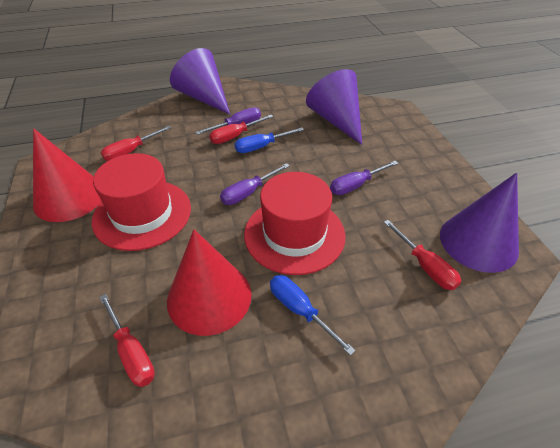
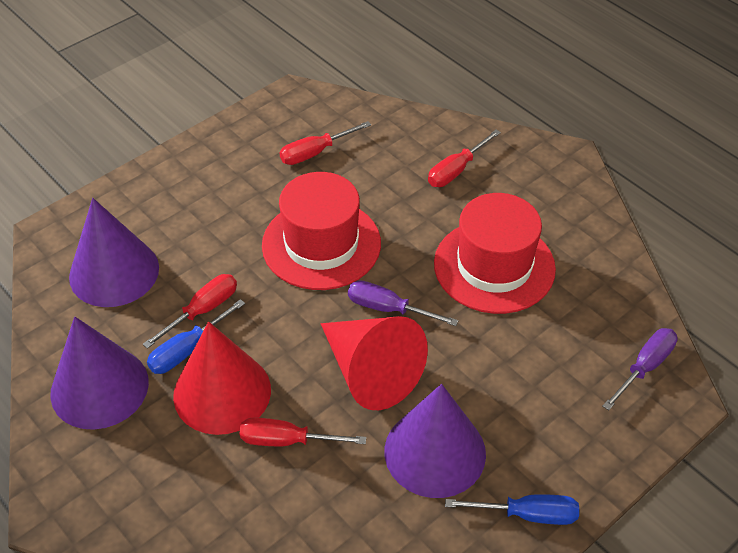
purple screwdriver: 3 -> 2

